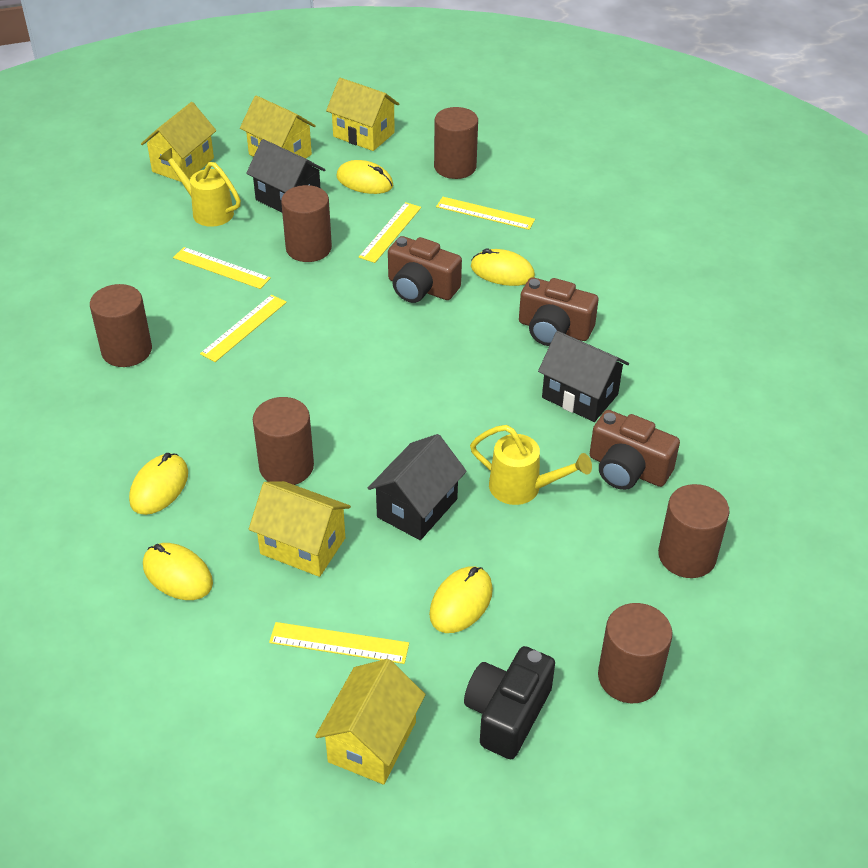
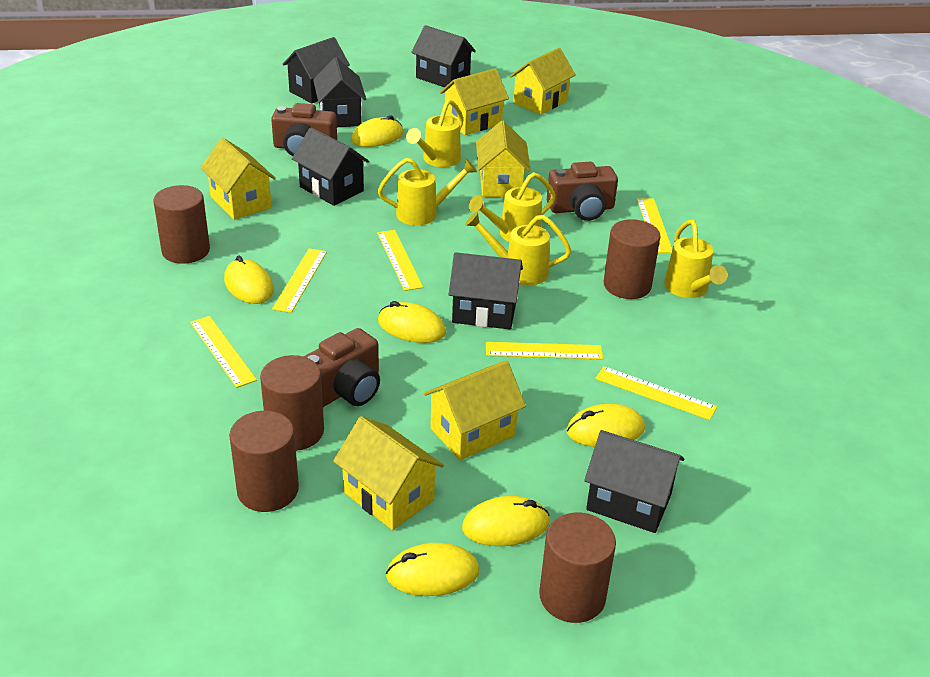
black camera: 1 -> 0
black house: 3 -> 6
brown cylinder: 6 -> 5
yellow house: 5 -> 6
yellow mouse: 5 -> 6
yellow ruler: 5 -> 6
yellow watering can: 2 -> 5

